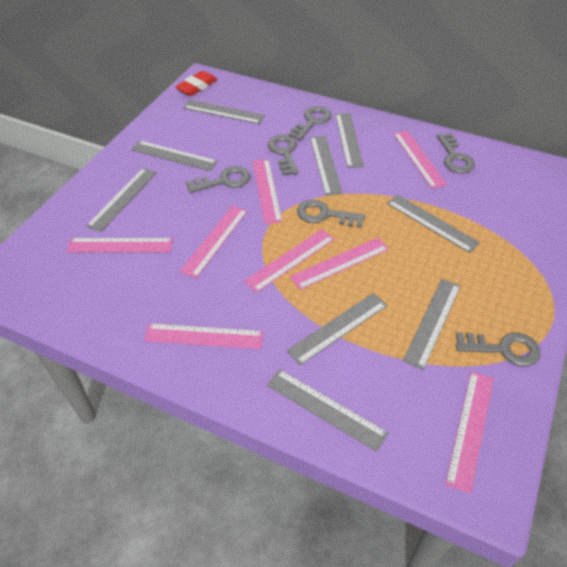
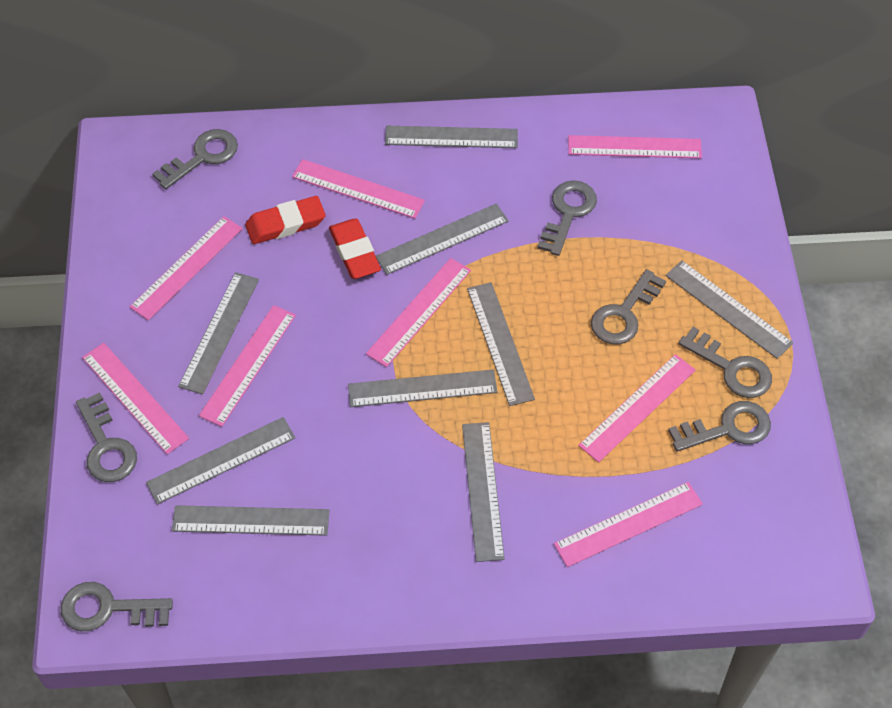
grey key: 6 -> 7
red eraser: 1 -> 2

